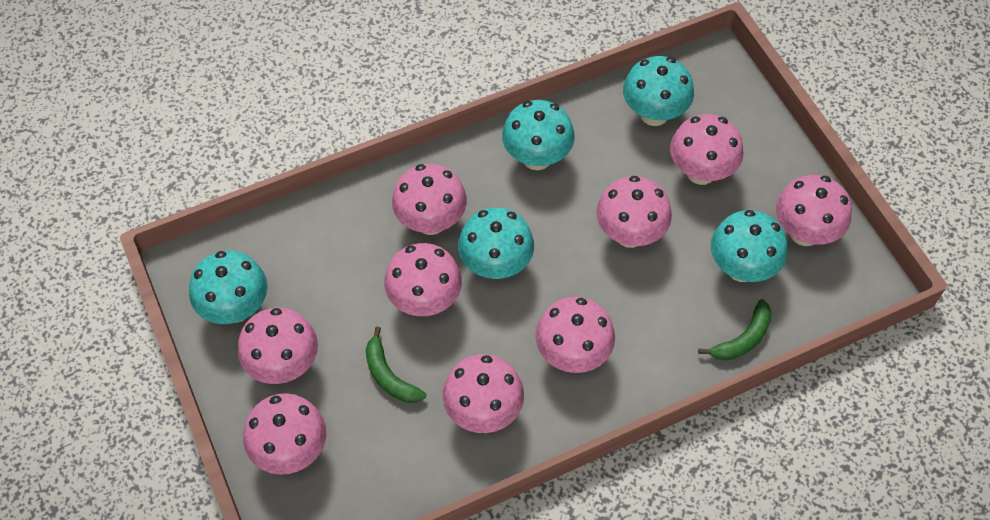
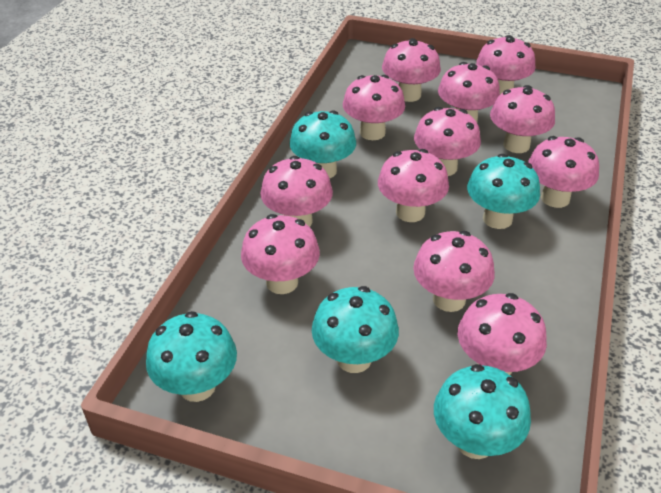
green banana: 2 -> 0
pink mushroom: 9 -> 12

